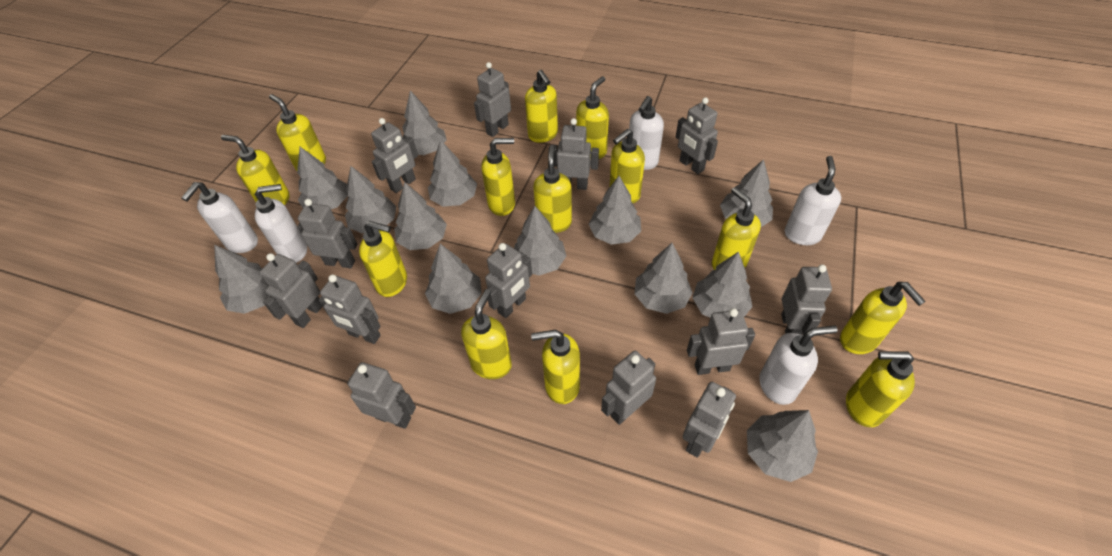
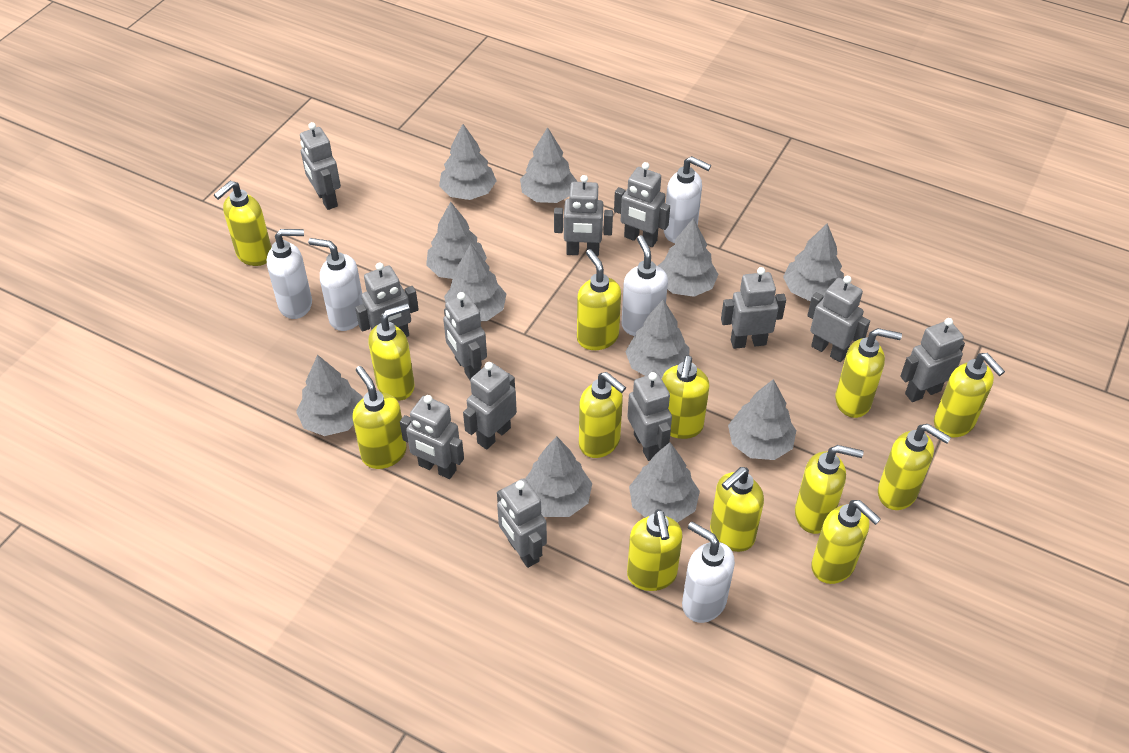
grey robot: 13 -> 12
grey tree: 13 -> 11

